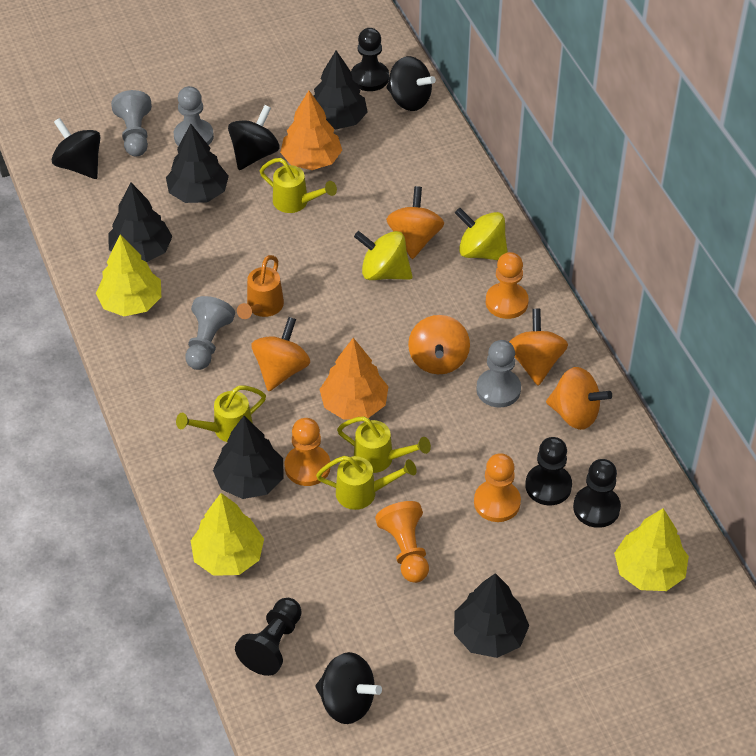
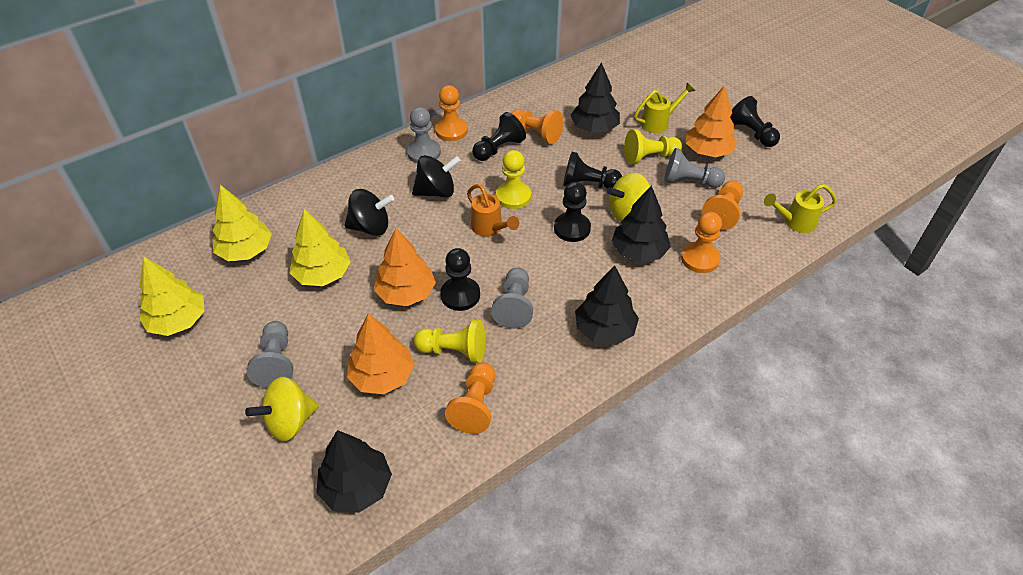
black pawn: 4 -> 5
black spinning top: 4 -> 2
black tree: 5 -> 4
orange pawn: 4 -> 5
orange spinning top: 5 -> 0
orange tree: 2 -> 3
yellow pawn: 0 -> 3
yellow watering can: 4 -> 2

